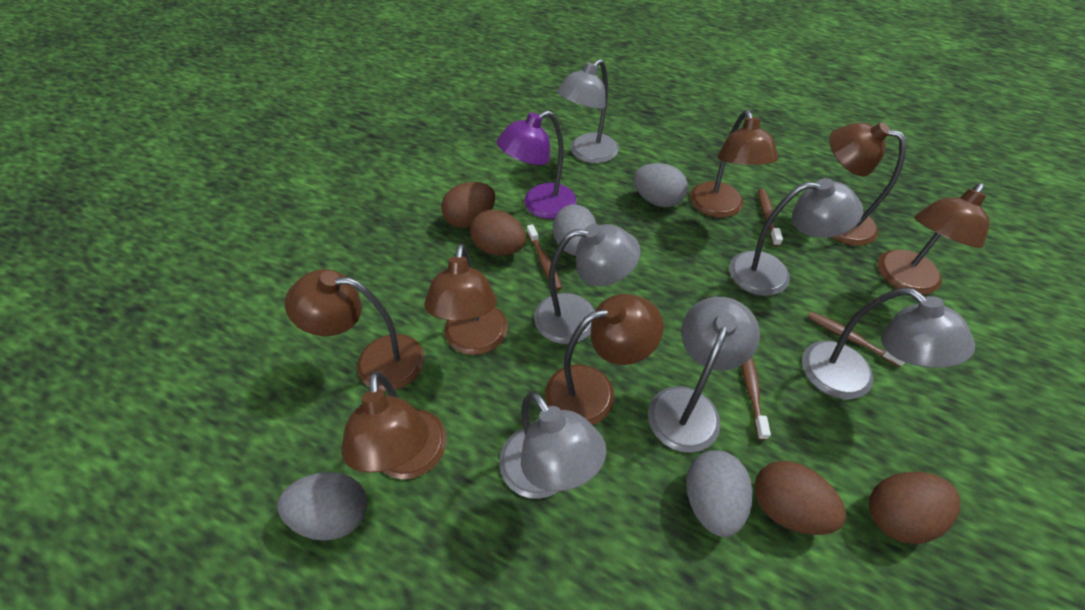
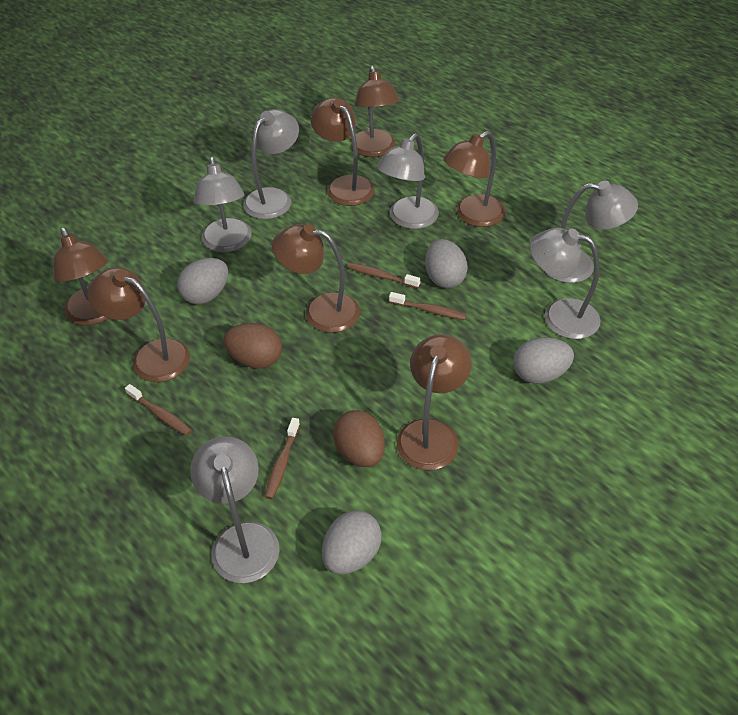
brown egg: 4 -> 2
purple lamp: 1 -> 0

